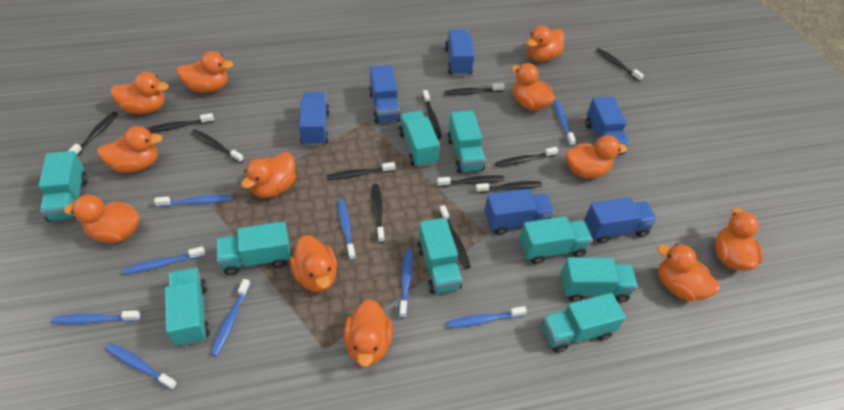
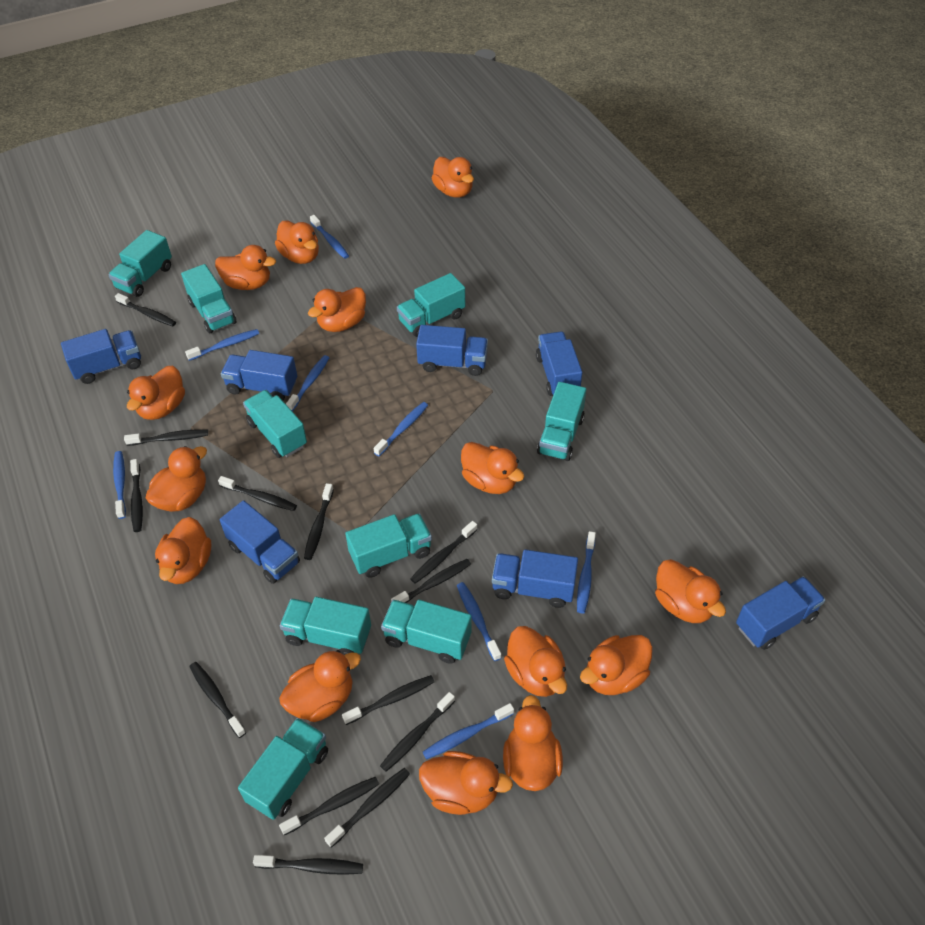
black toothbrush: 12 -> 13
blue toothbrush: 9 -> 8
blue truck: 6 -> 7
orange duck: 12 -> 14

